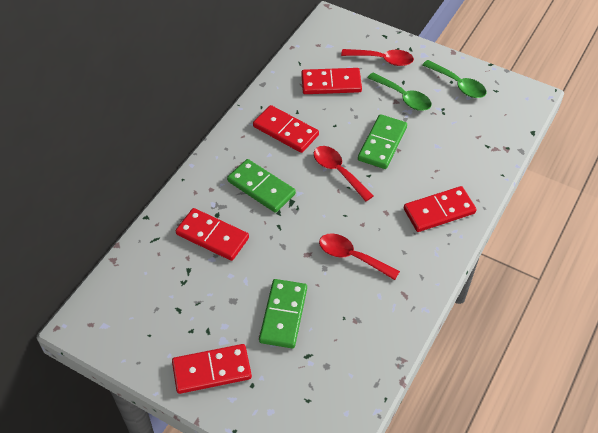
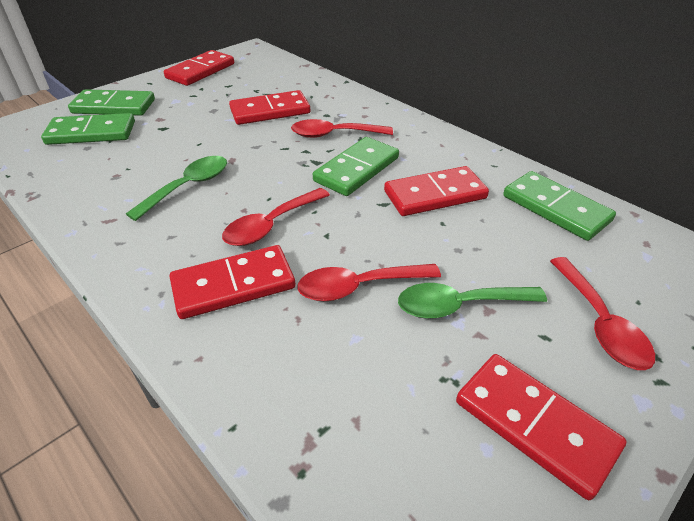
green domino: 3 -> 4
red spoon: 3 -> 4

